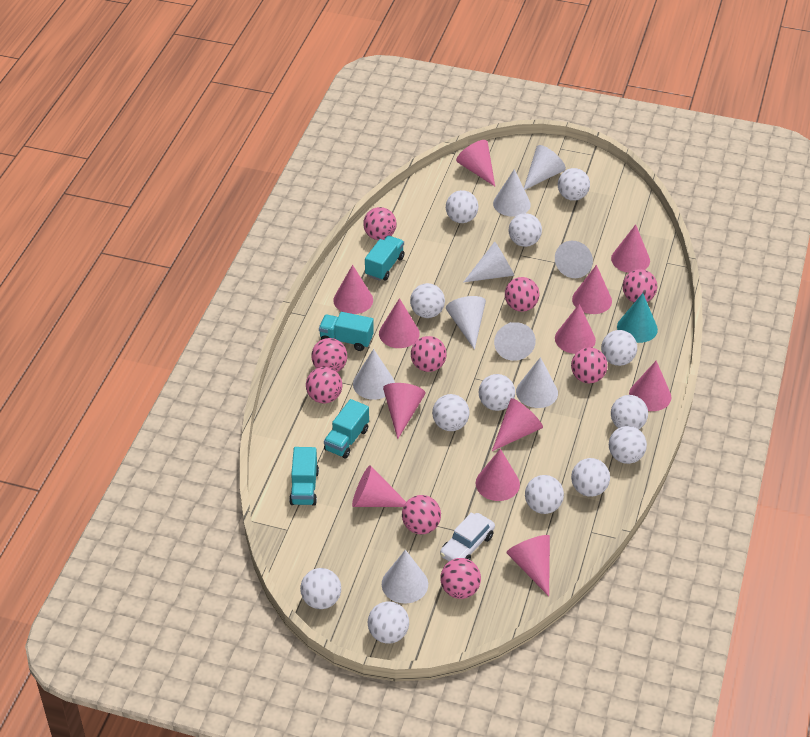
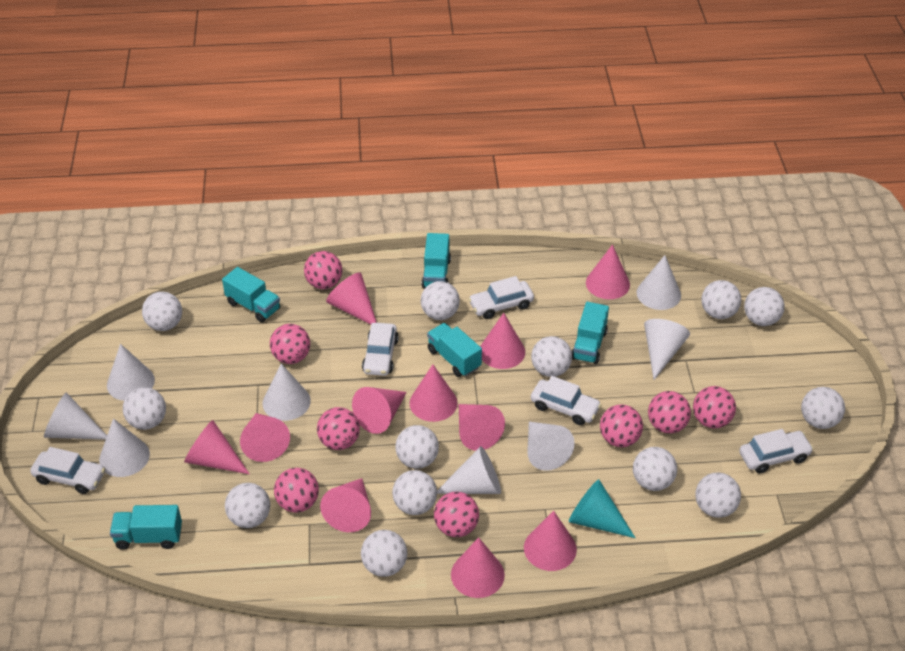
pink ball: 9 -> 8
pink cone: 12 -> 11
turquoise truck: 4 -> 5
white car: 1 -> 5
white cone: 9 -> 8

